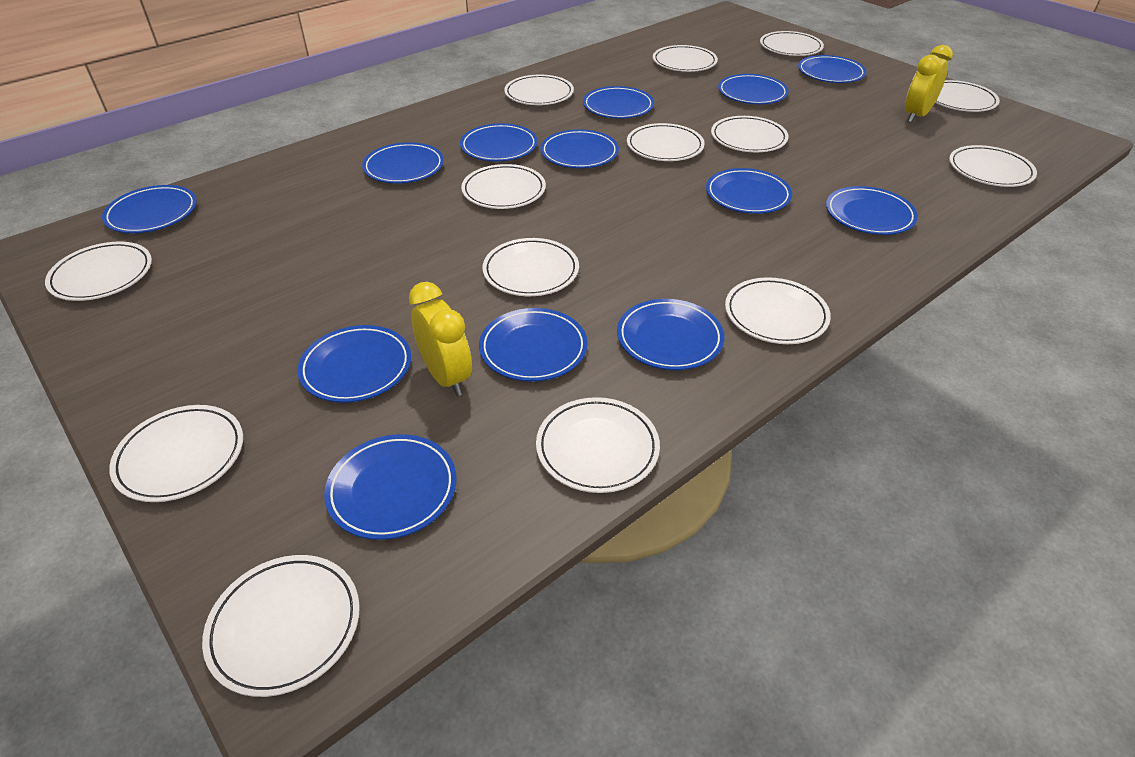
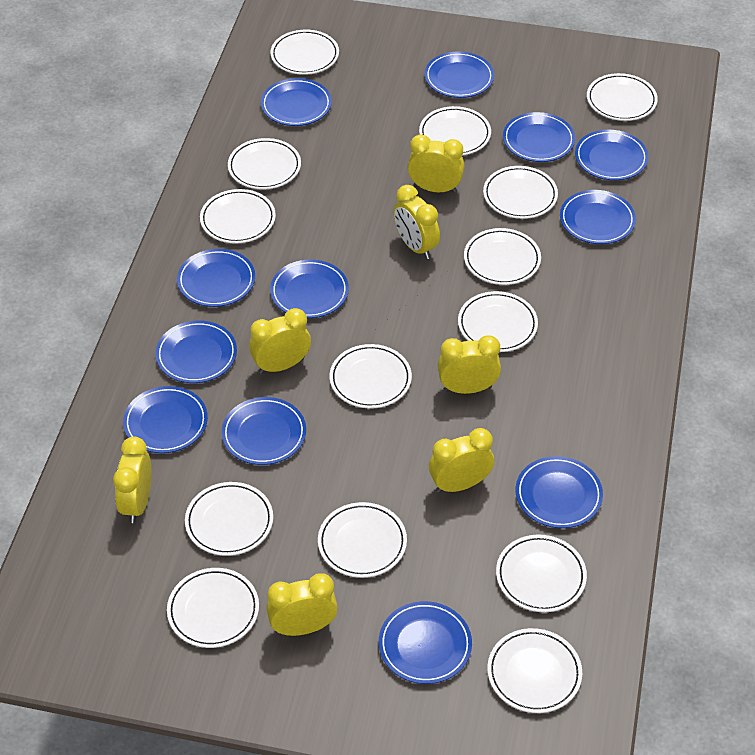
blue plate: 13 -> 12
yellow clock: 2 -> 7

